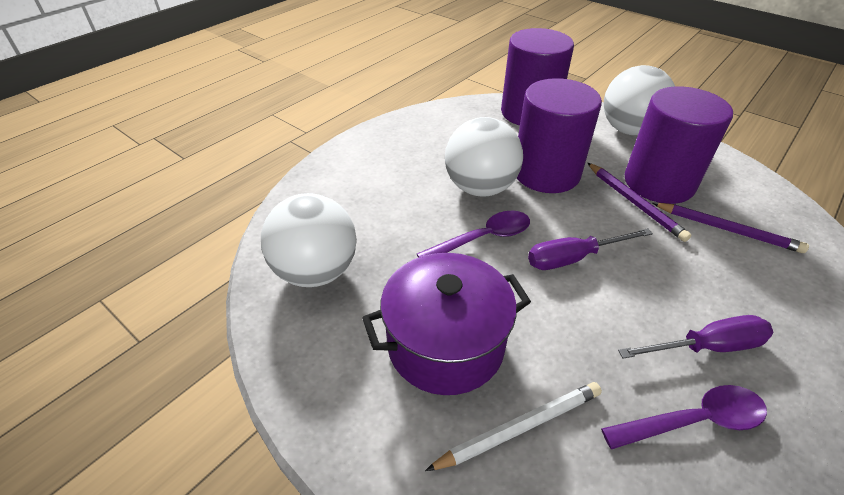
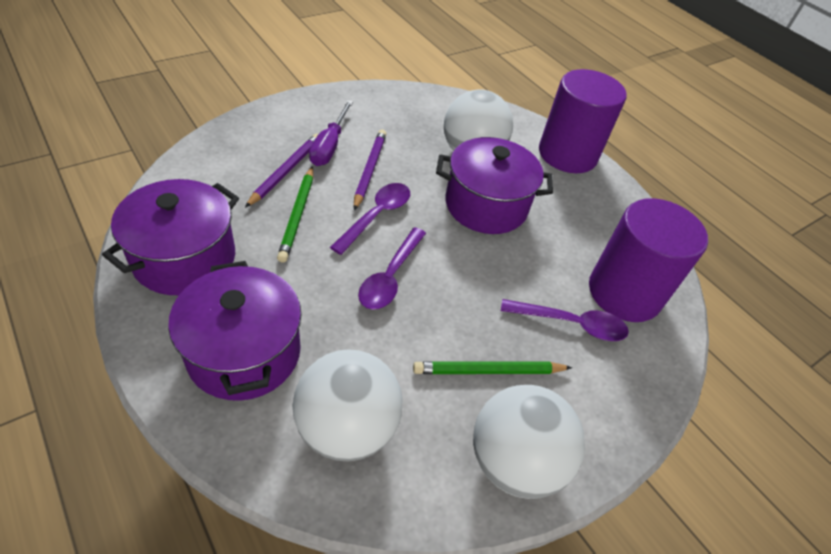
green pencil: 0 -> 2
purple cylinder: 3 -> 2
purple pot: 1 -> 3
purple screwdriver: 2 -> 1
purple spoon: 2 -> 3
white pencil: 1 -> 0

